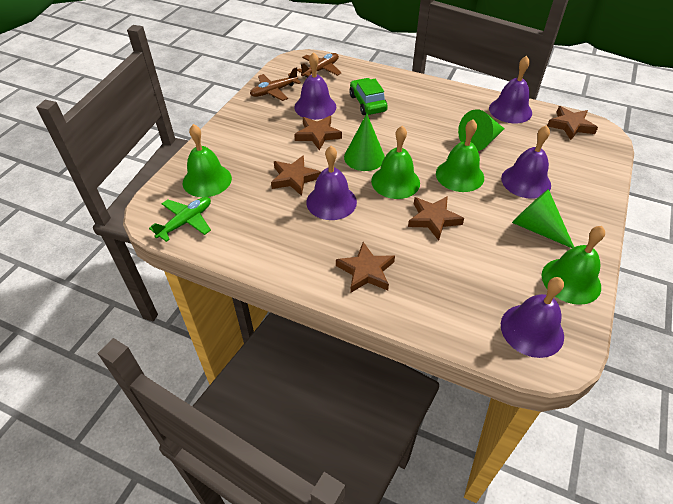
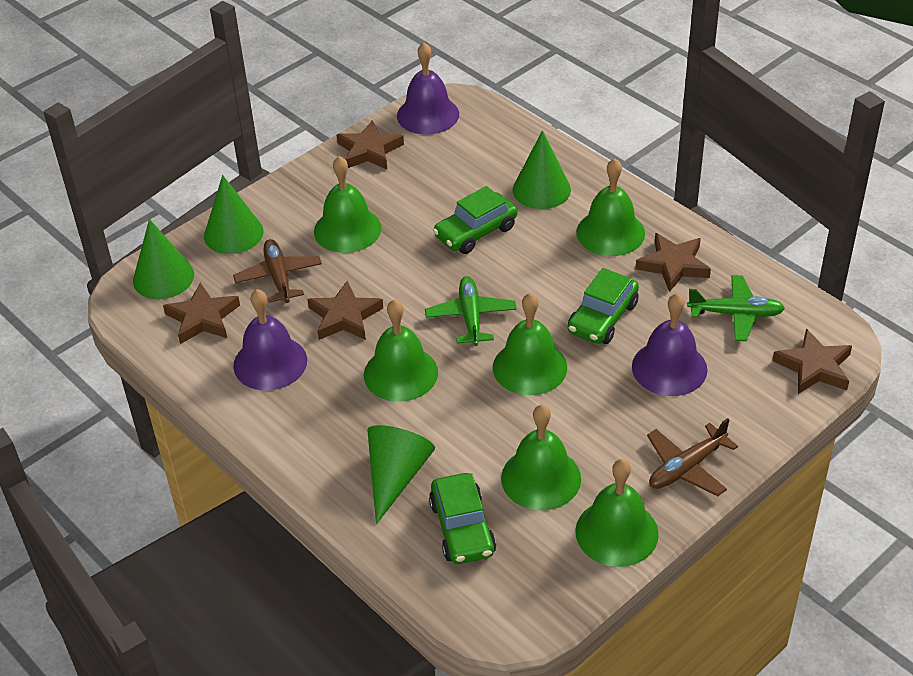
green bell: 4 -> 6
green car: 1 -> 3
green cone: 3 -> 4
green plane: 1 -> 2
purple bell: 5 -> 3

